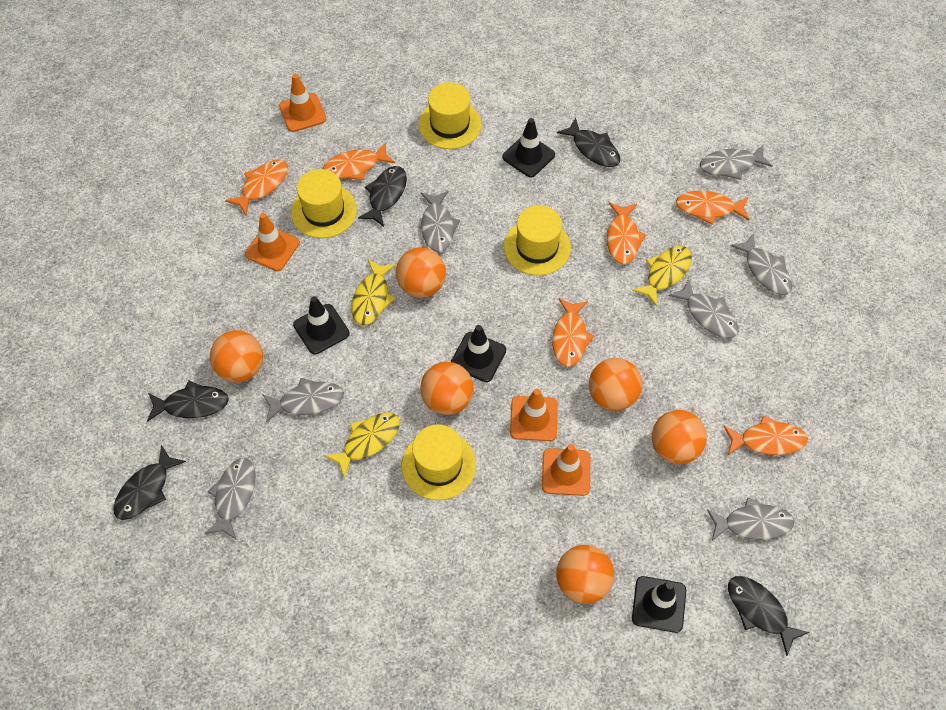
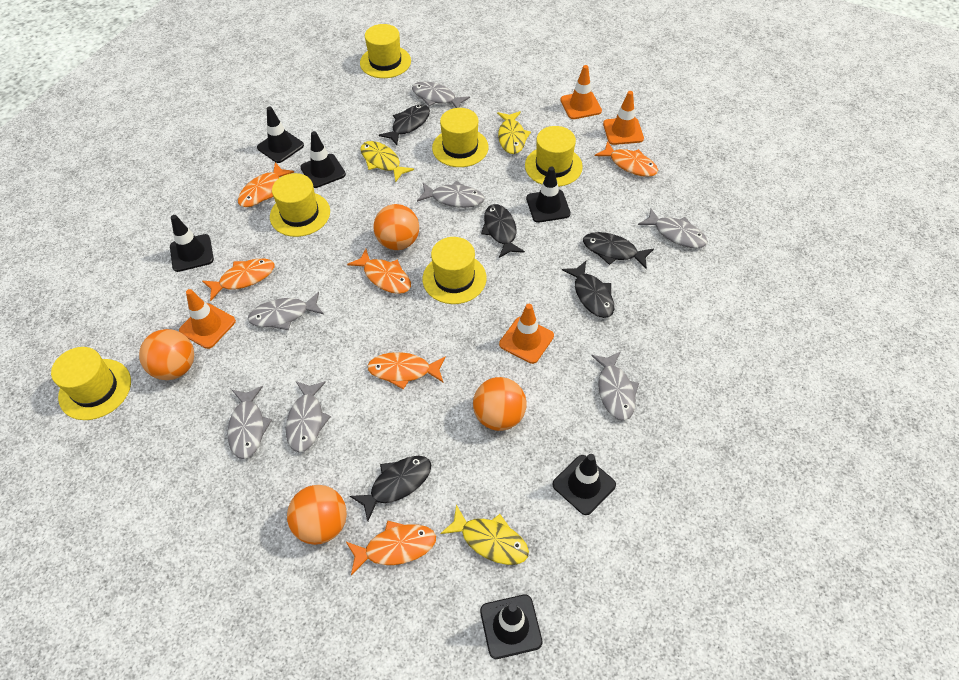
black traffic cone: 4 -> 6
orange ball: 6 -> 4
yellow hat: 4 -> 6

